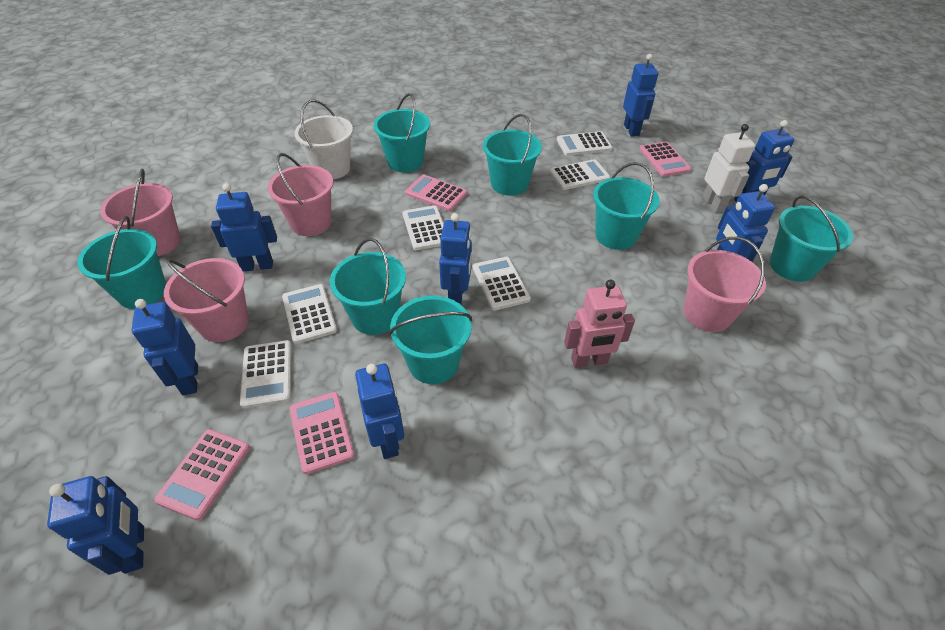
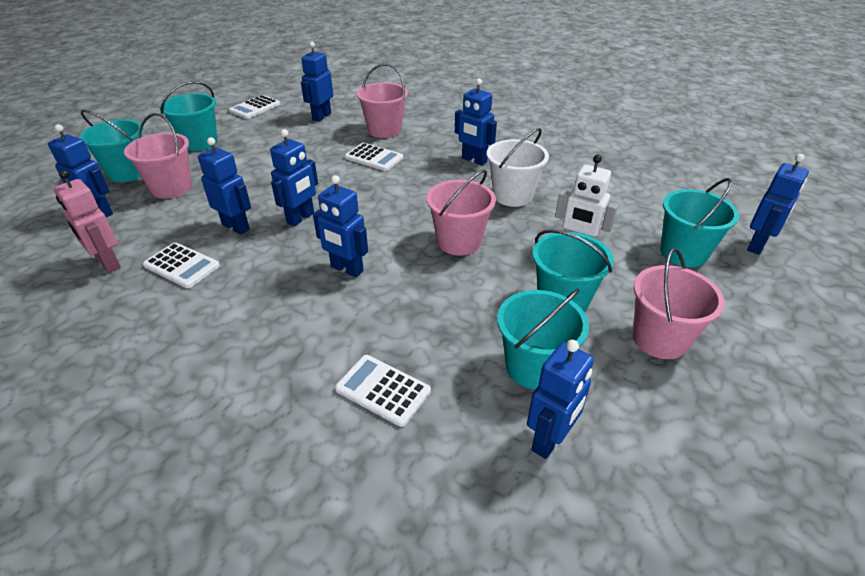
pink calculator: 4 -> 0
turquoise bucket: 7 -> 5
white calculator: 6 -> 4

